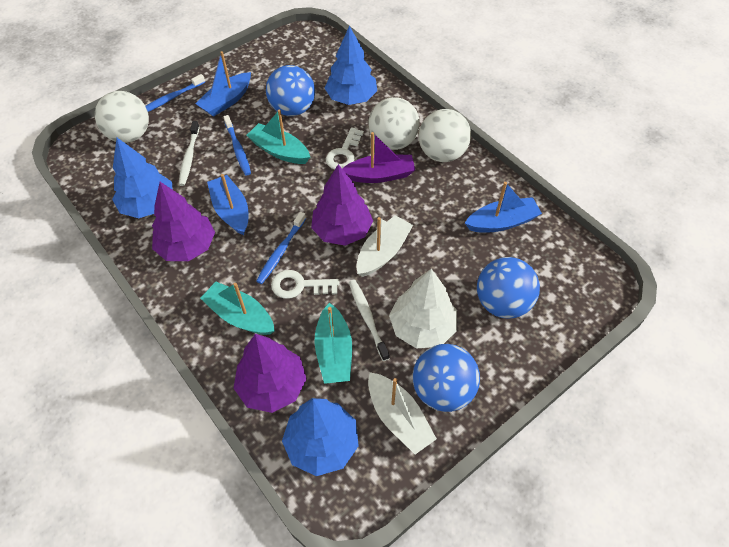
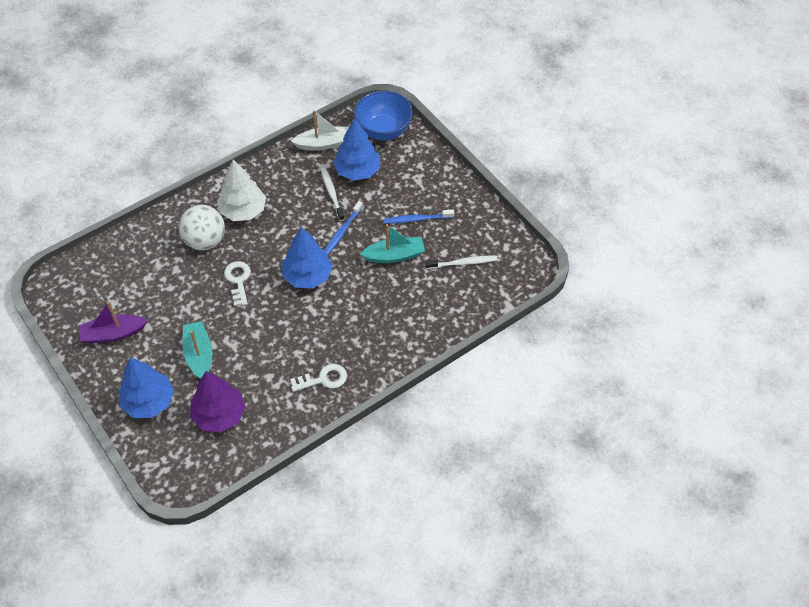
blue ball: 3 -> 0
blue boat: 3 -> 0
blue bowl: 0 -> 1
blue toothbrush: 3 -> 2
purple tree: 3 -> 1
turquoise boat: 3 -> 2
white ball: 3 -> 1
white boat: 2 -> 1

